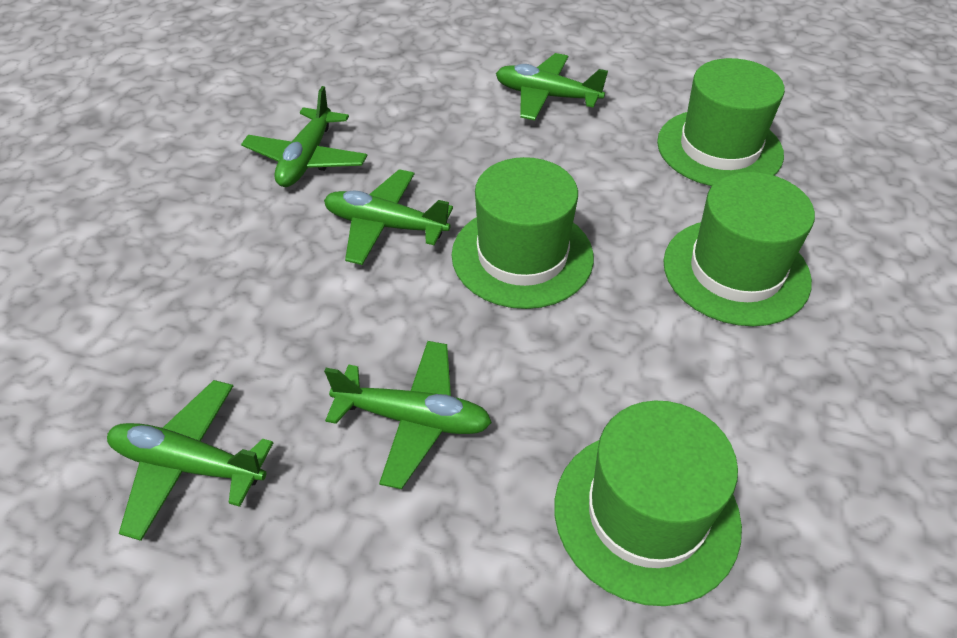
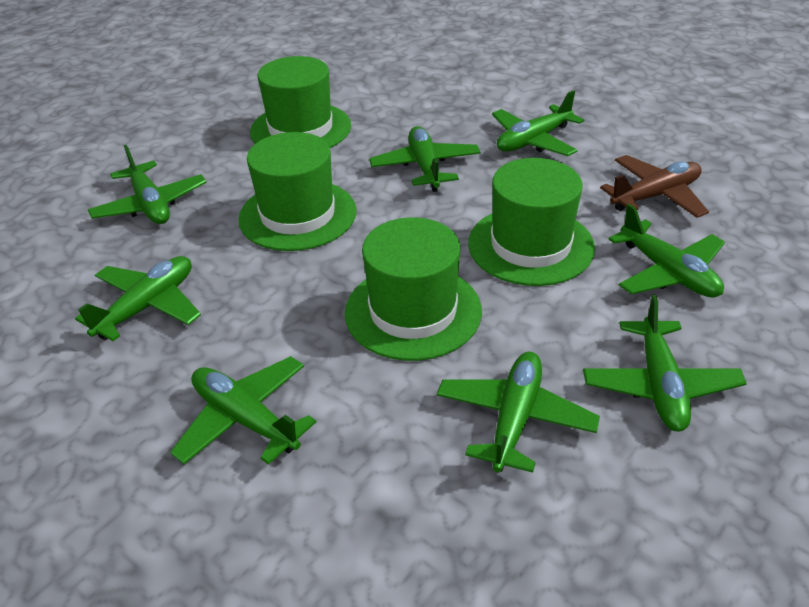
brown plane: 0 -> 1
green plane: 5 -> 8

